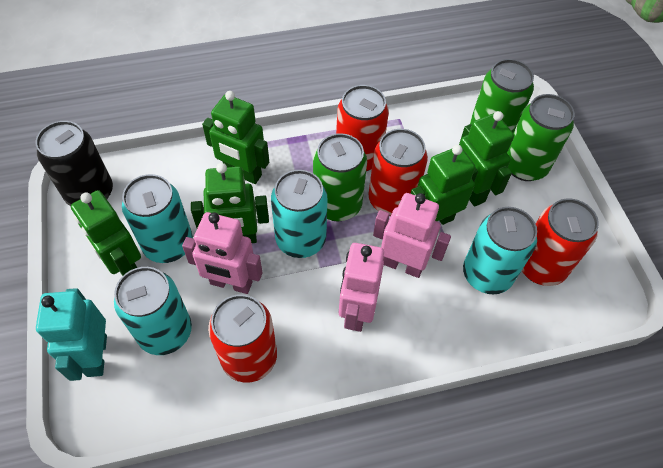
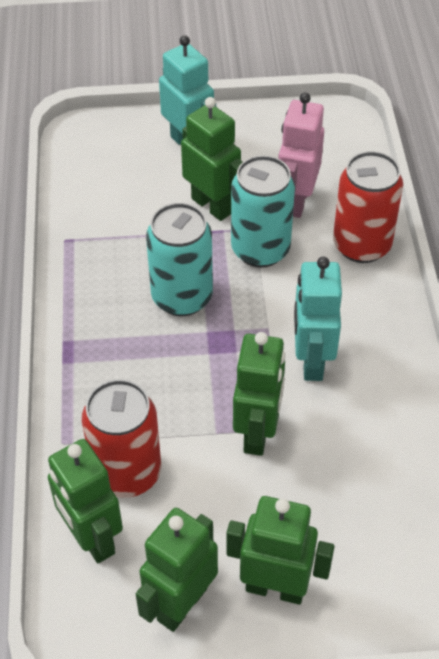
black can: 1 -> 0
green can: 3 -> 0
pink robot: 3 -> 1
red can: 4 -> 2
turquoise can: 4 -> 2
turquoise robot: 1 -> 2

